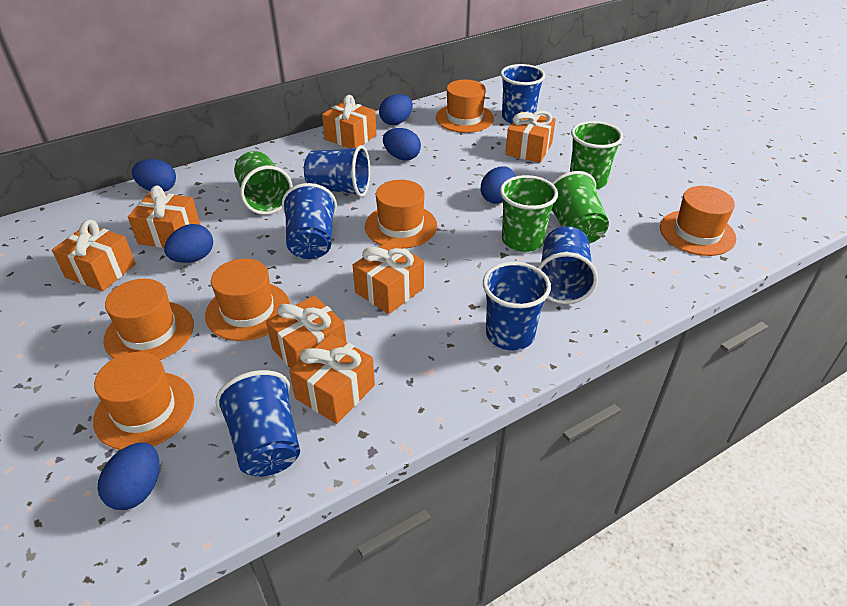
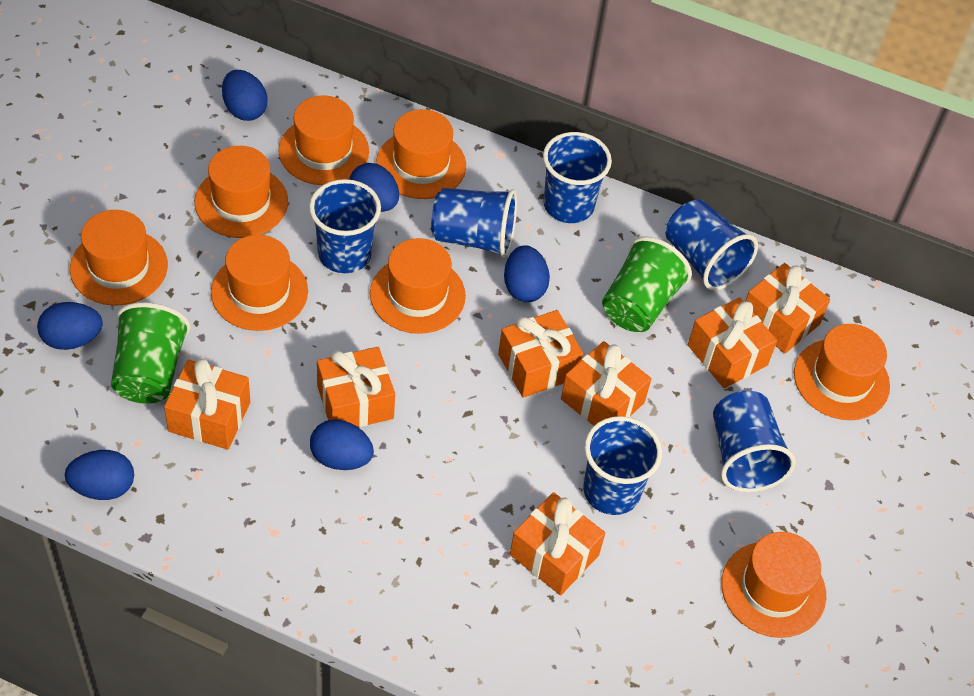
green cup: 4 -> 2
orange hat: 6 -> 8

